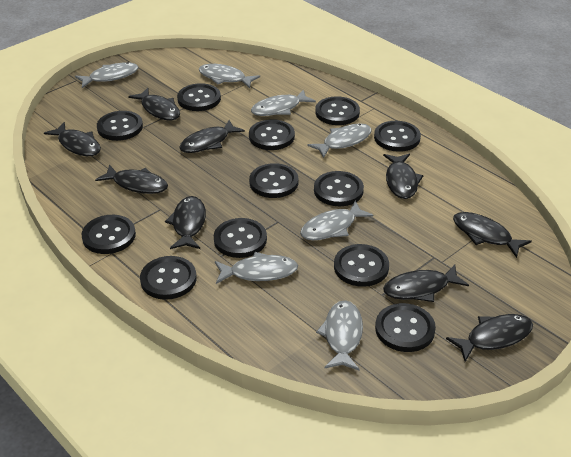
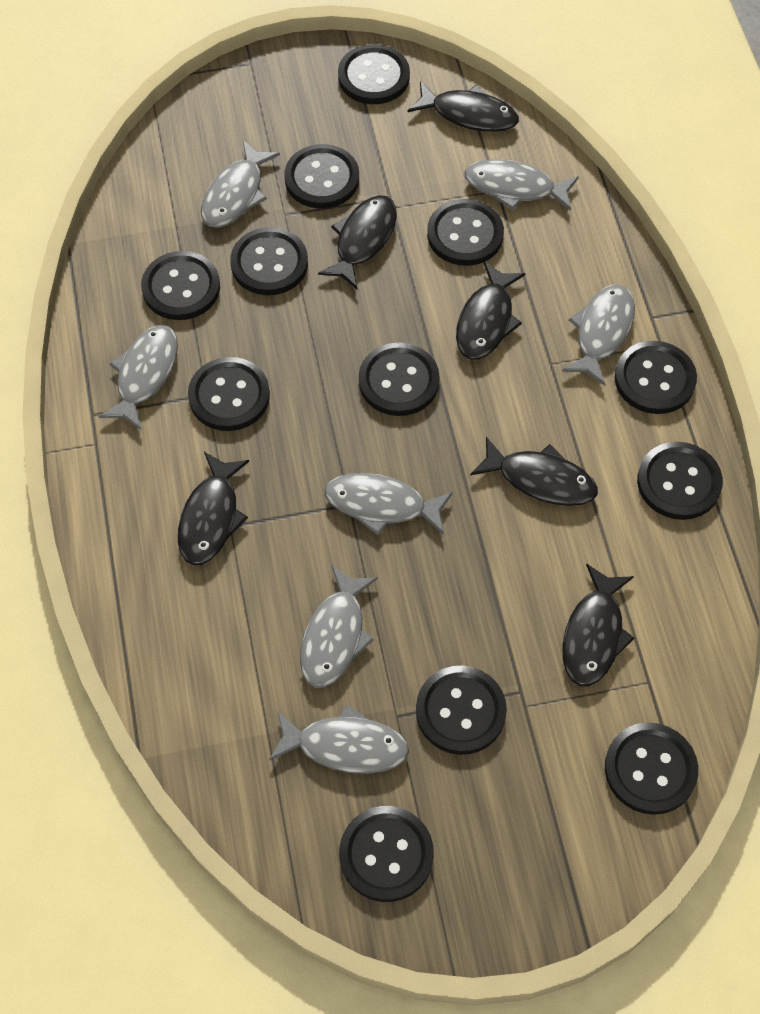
black fish: 9 -> 6

